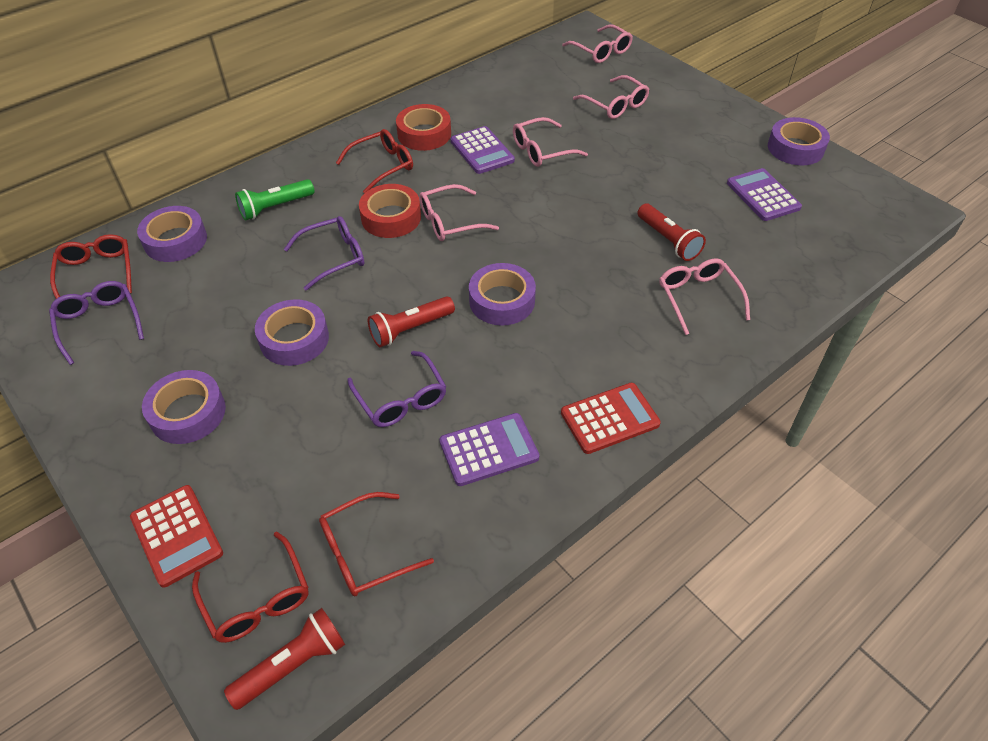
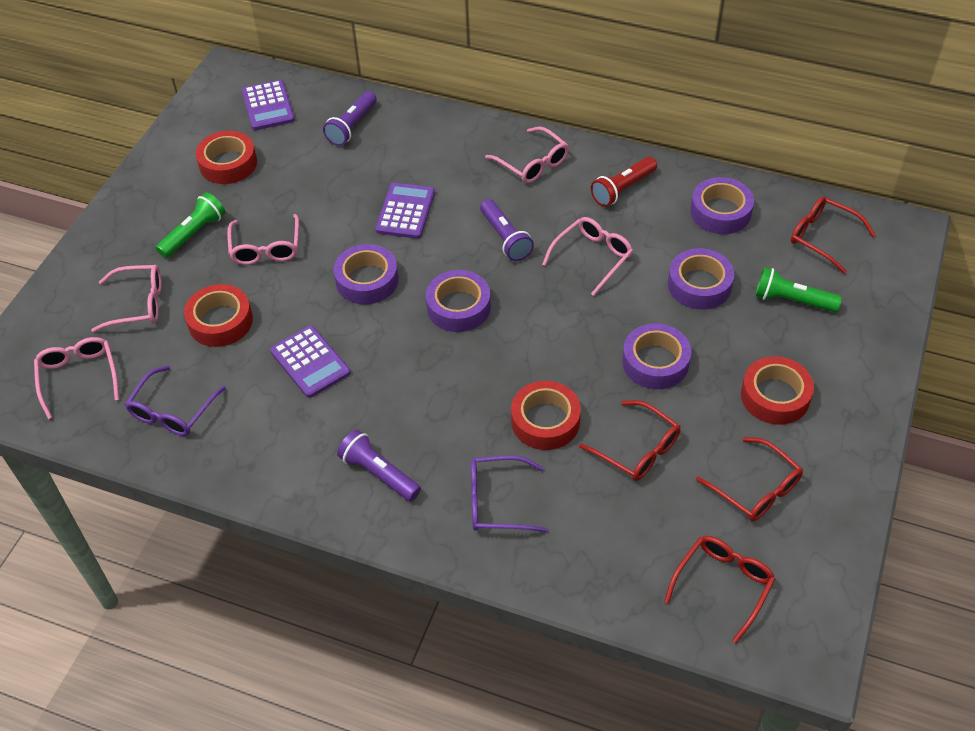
green flashlight: 1 -> 2
purple flashlight: 0 -> 3
purple glasses: 3 -> 2
red calculator: 2 -> 0
red flashlight: 3 -> 1
red tape: 2 -> 4

